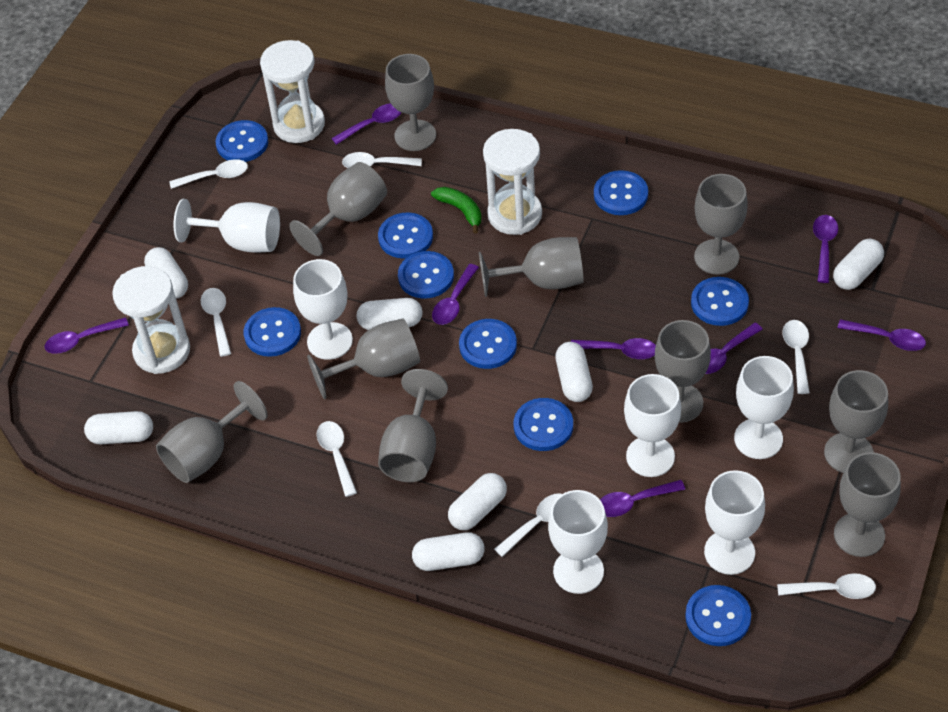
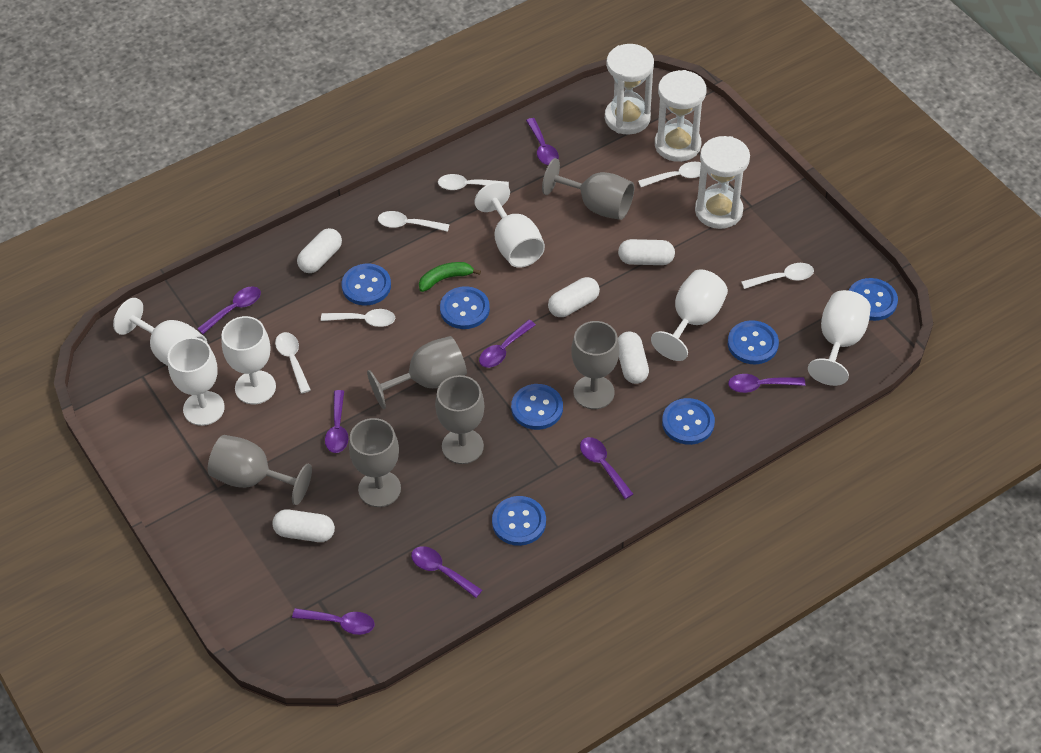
blue button: 9 -> 7
grey goblet: 10 -> 6
white capsule: 7 -> 5
white spoon: 7 -> 6

